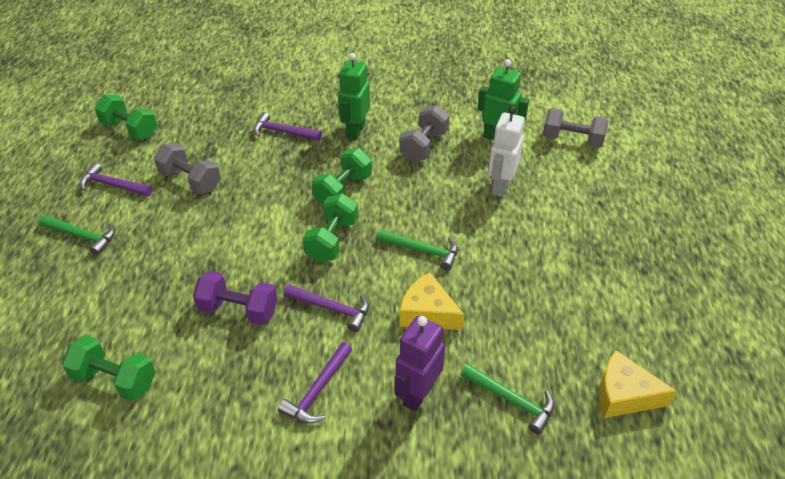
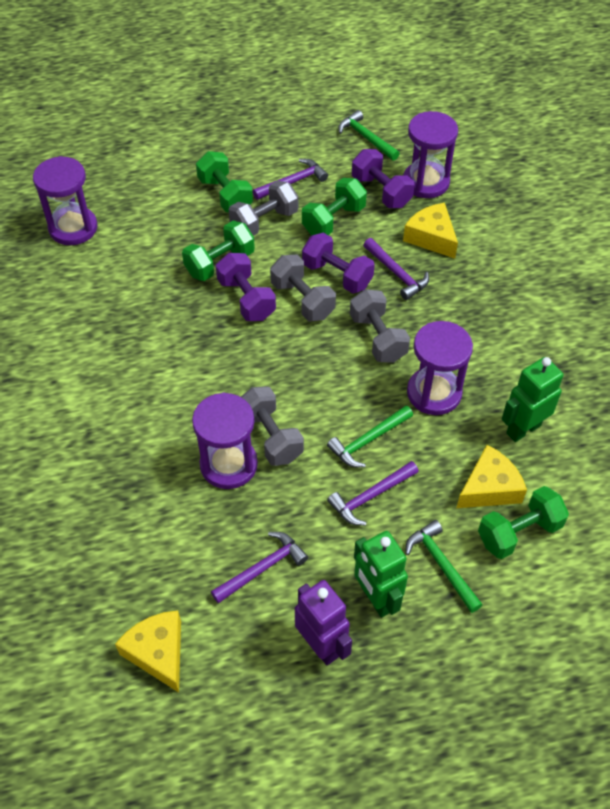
grey dumbbell: 3 -> 4
purple dumbbell: 1 -> 3
purple hourglass: 0 -> 4
white robot: 1 -> 0
yellow cheese: 2 -> 3

